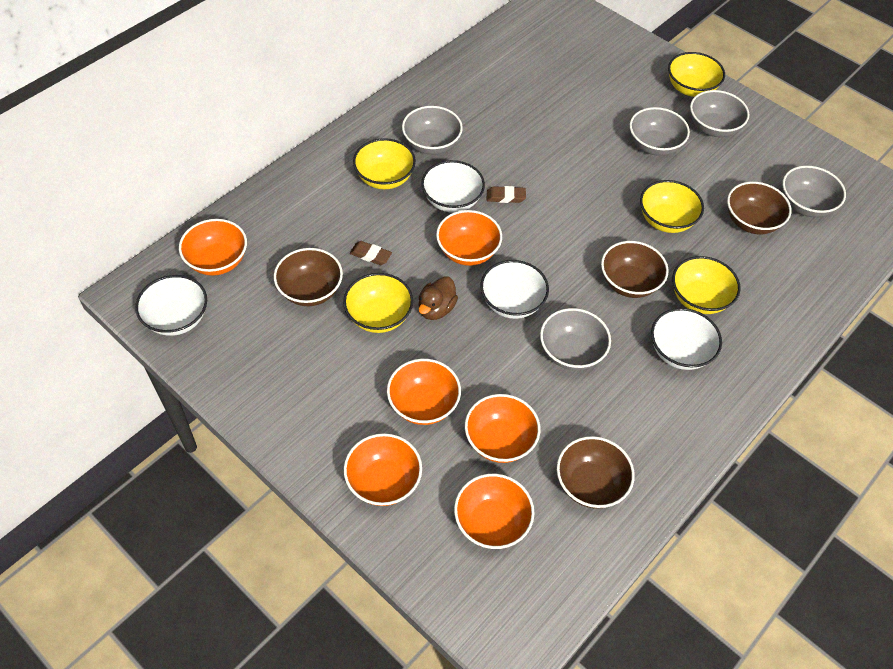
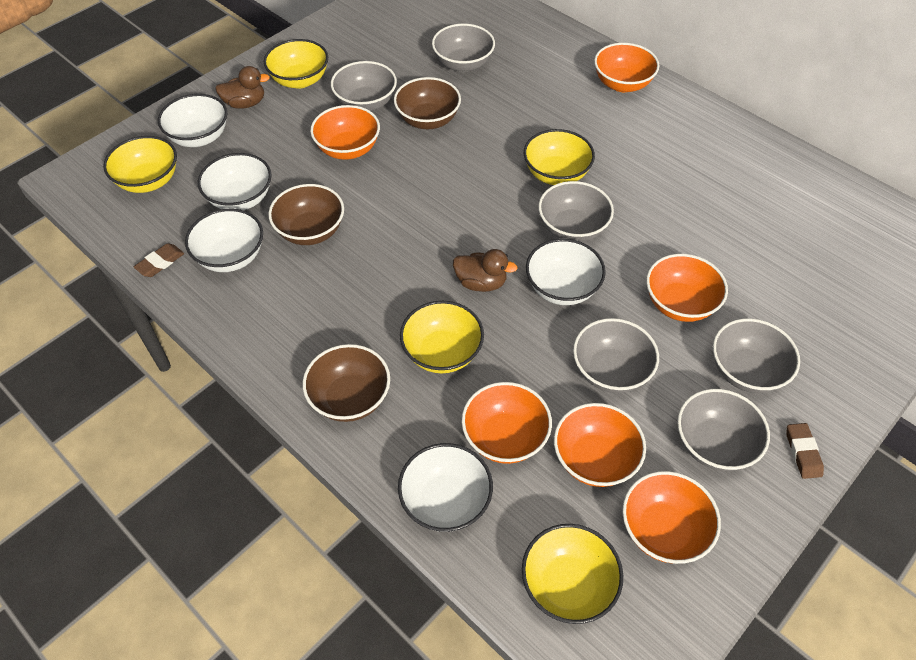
brown bowl: 4 -> 3
brown duck: 1 -> 2
grey bowl: 5 -> 6
white bowl: 4 -> 5

